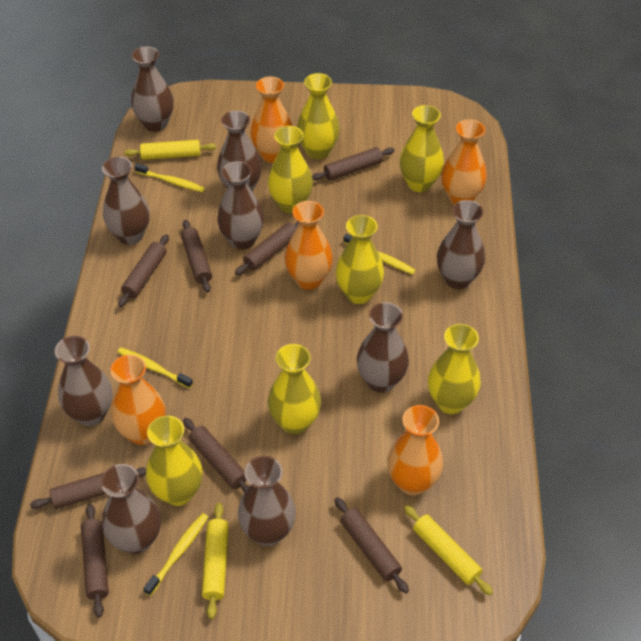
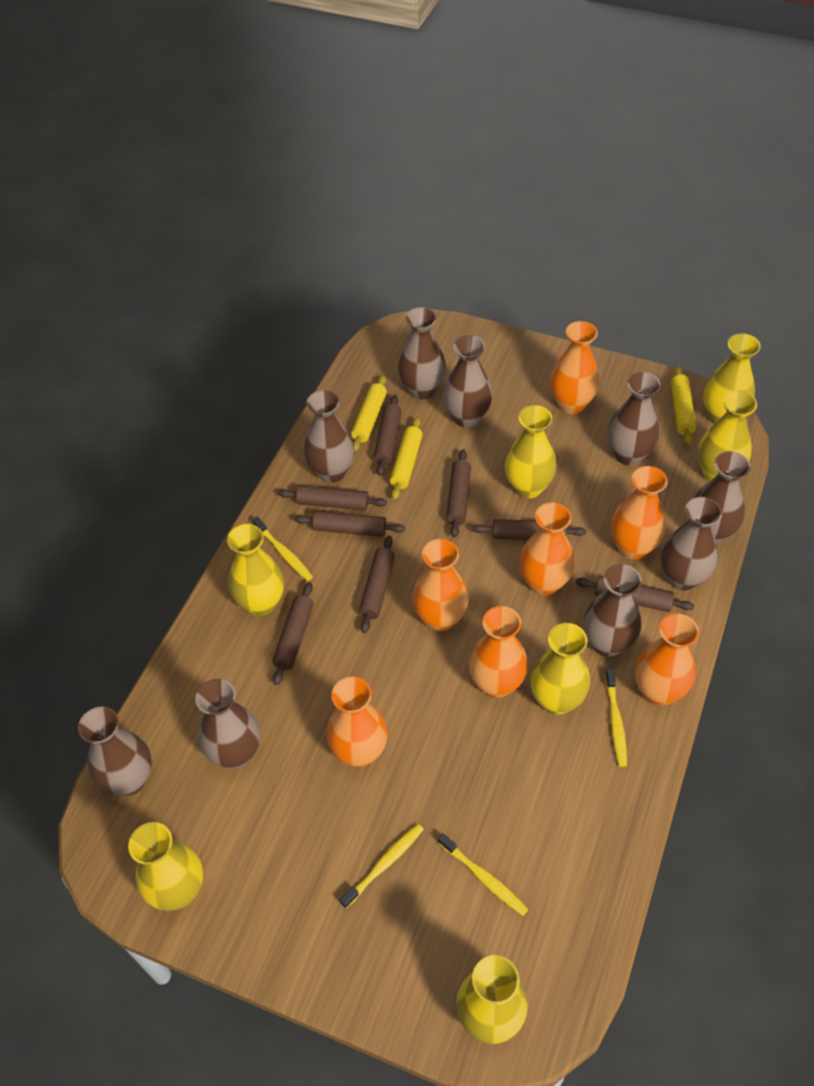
orange vase: 5 -> 7

